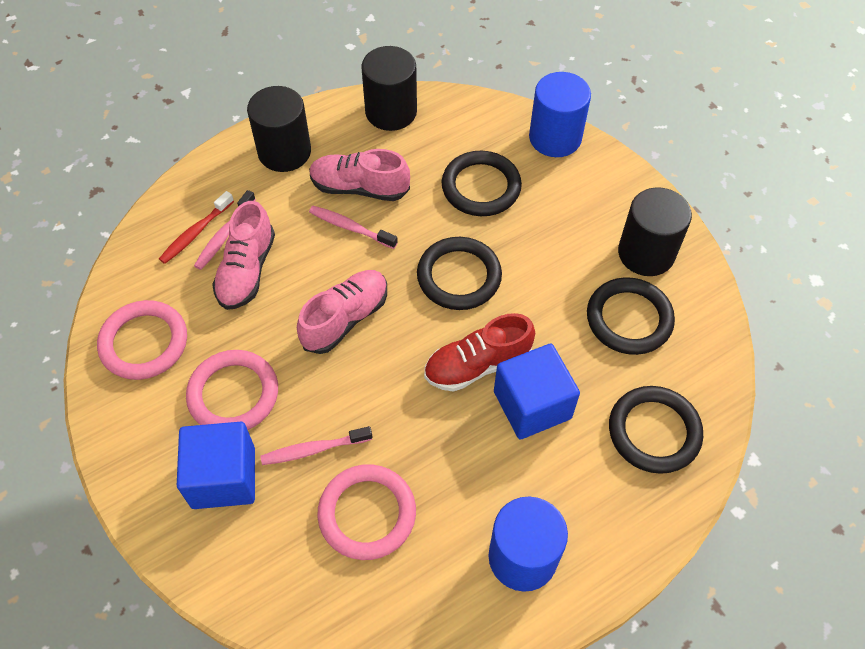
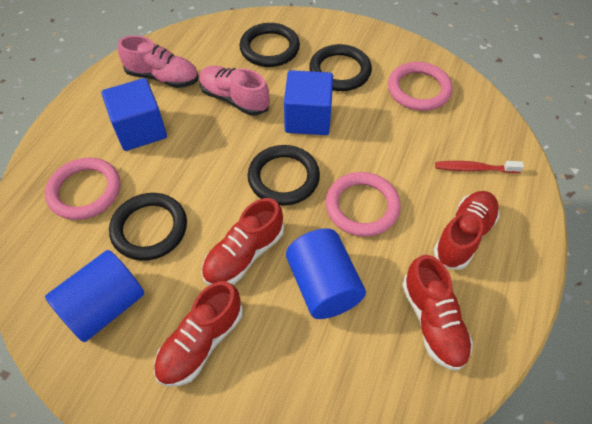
black cylinder: 3 -> 0
pink shoe: 3 -> 2
pink toothbrush: 3 -> 0
red shoe: 1 -> 4

